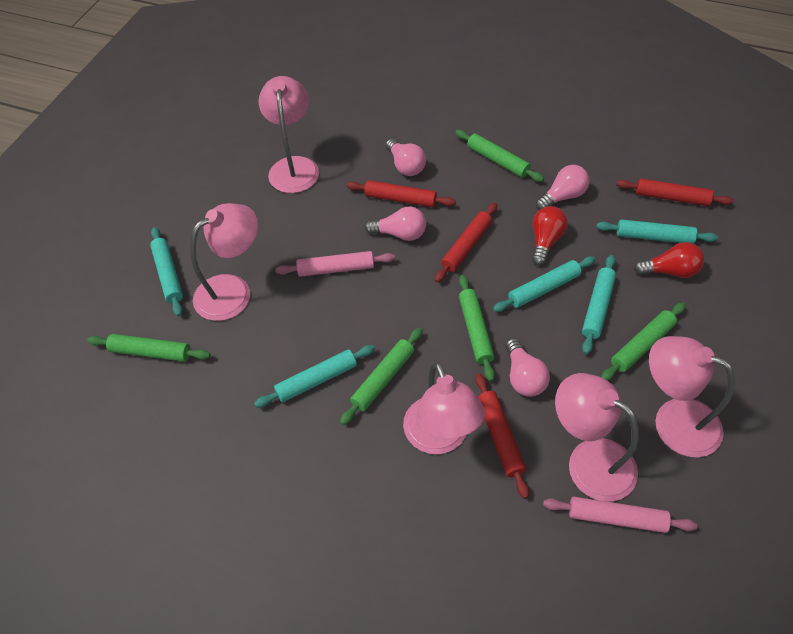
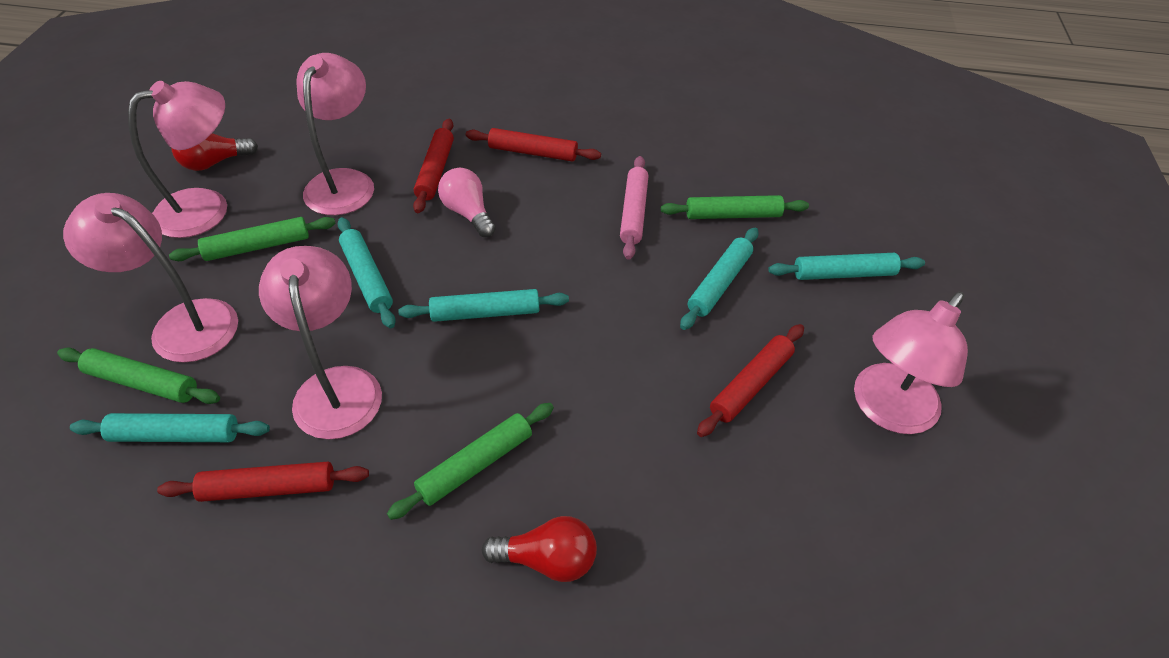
green rolling pin: 5 -> 4
pink light bulb: 4 -> 1
pink rolling pin: 2 -> 1

